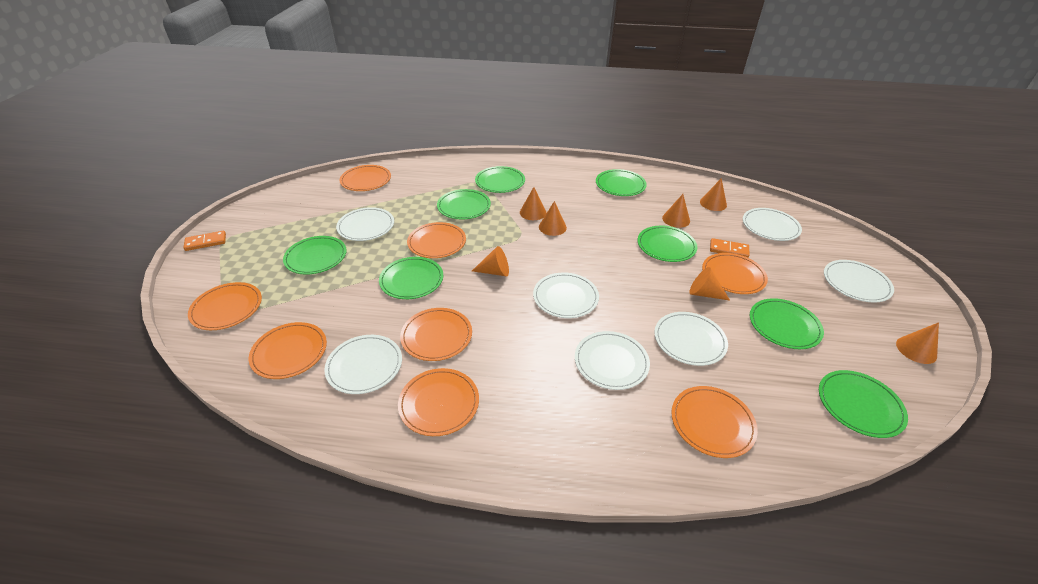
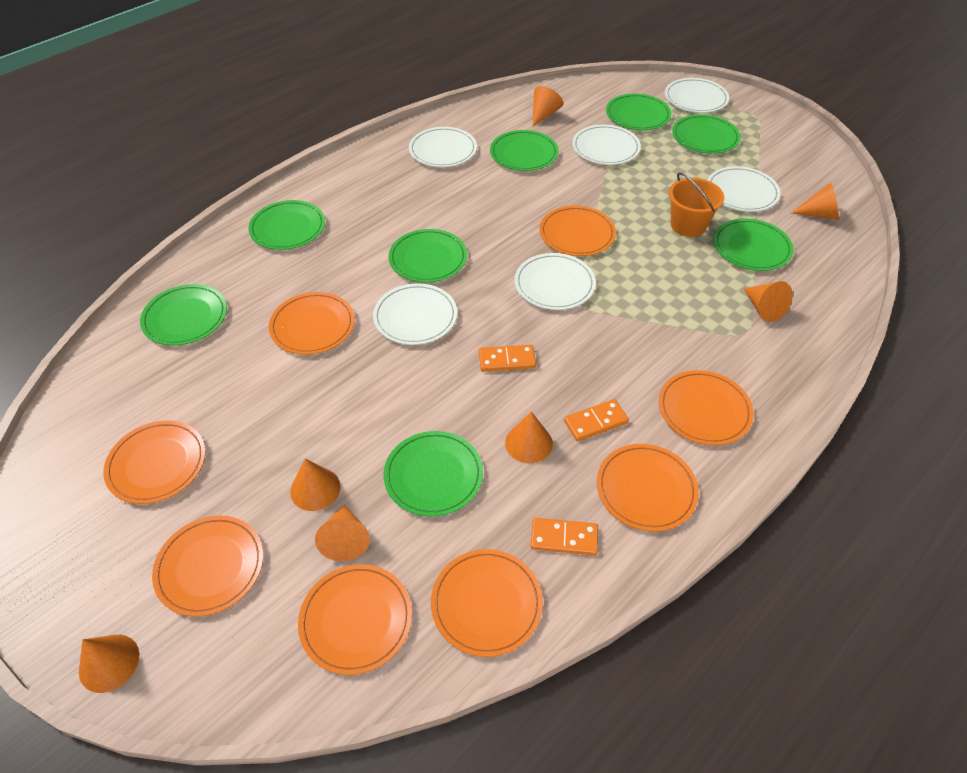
orange bucket: 0 -> 1
orange domino: 2 -> 3
white plate: 7 -> 6

